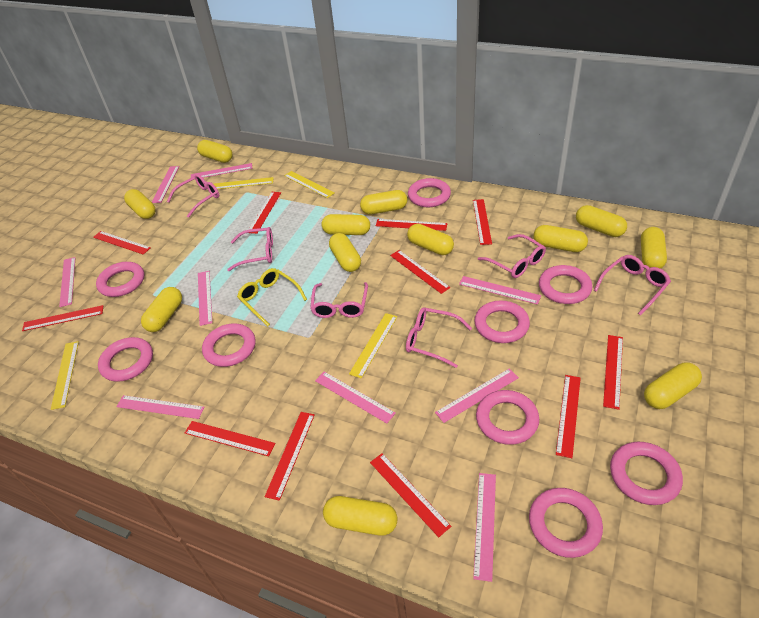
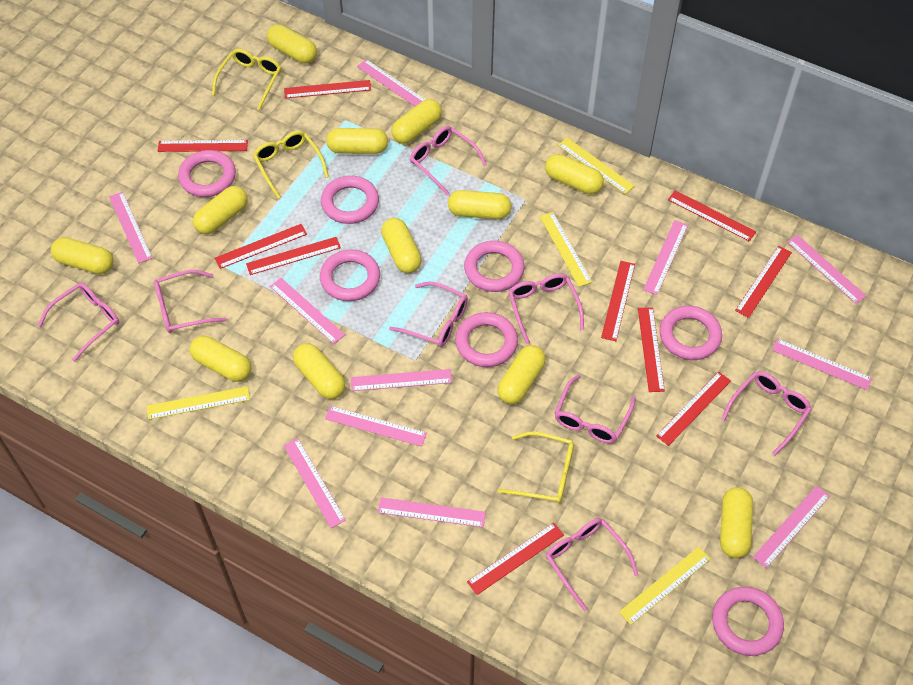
pink glasses: 6 -> 8
pink ring: 9 -> 7
pink ruler: 9 -> 11
red ruler: 11 -> 10
yellow glasses: 1 -> 3

